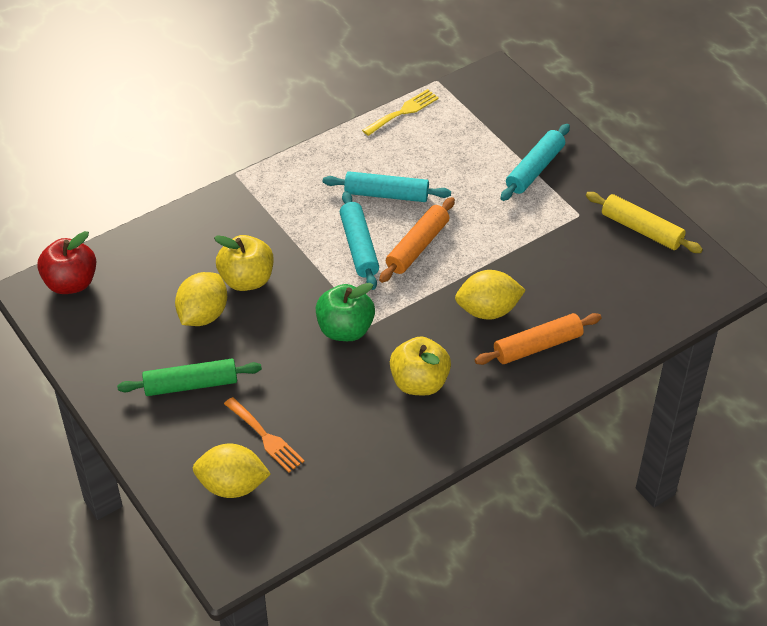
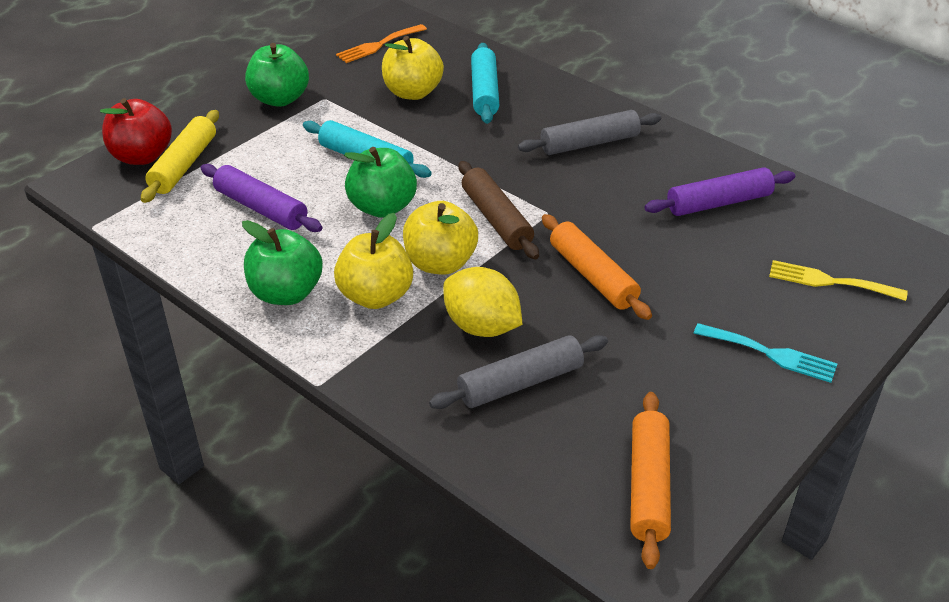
brown rolling pin: 0 -> 1
green apple: 1 -> 3
green rolling pin: 1 -> 0
grey rolling pin: 0 -> 2
purple rolling pin: 0 -> 2
turquoise fork: 0 -> 1
turquoise rolling pin: 3 -> 2
yellow apple: 2 -> 3
yellow lemon: 3 -> 1

